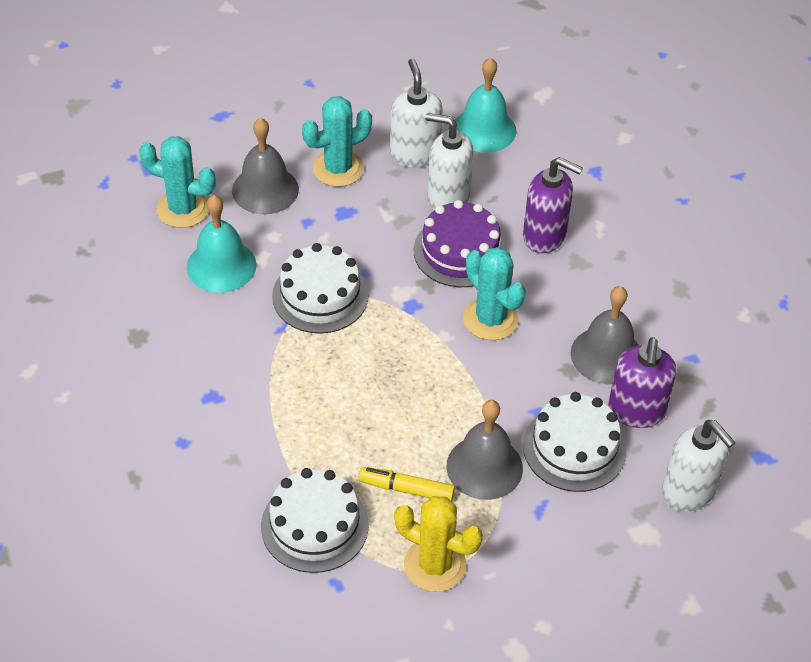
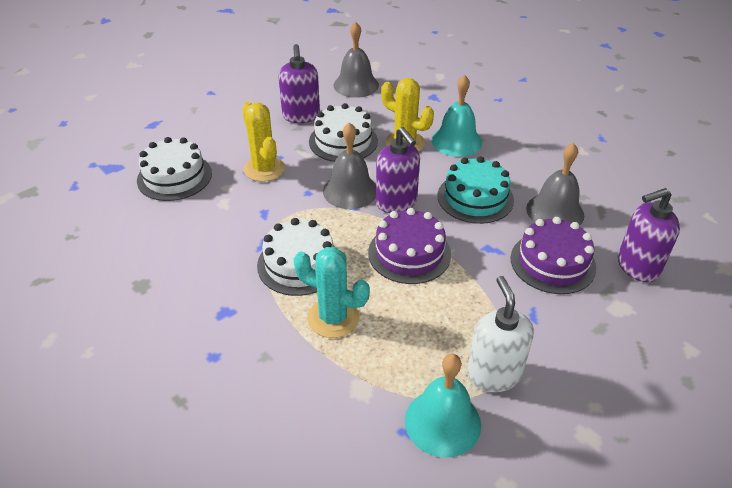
purple cake: 1 -> 2
purple soap dispenser: 2 -> 3
turquoise cactus: 3 -> 1
turquoise cake: 0 -> 1
white soap dispenser: 3 -> 1
yellow cactus: 1 -> 2
yellow marker: 1 -> 0

